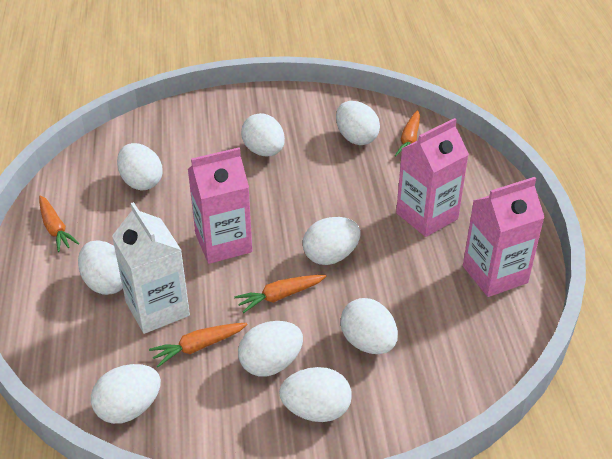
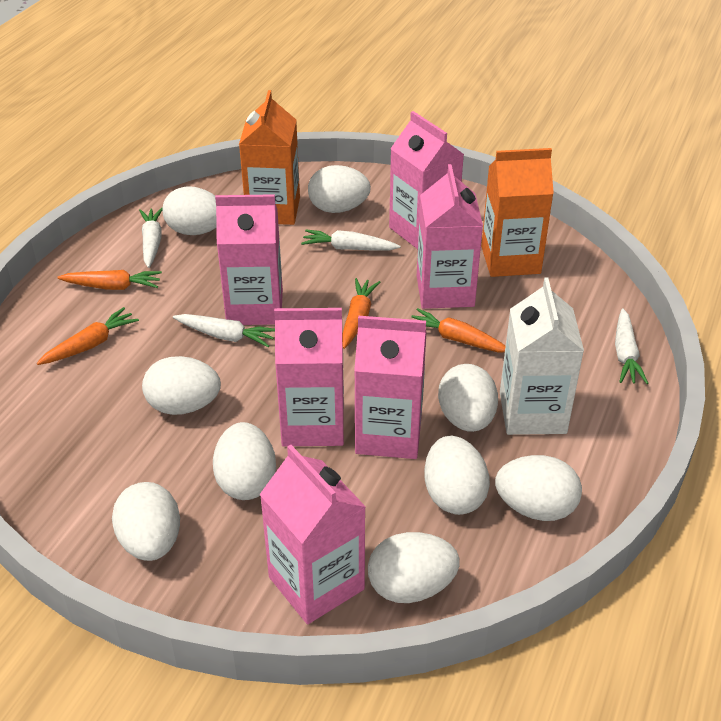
orange carton: 0 -> 2
pink carton: 3 -> 6
white carrot: 0 -> 4

